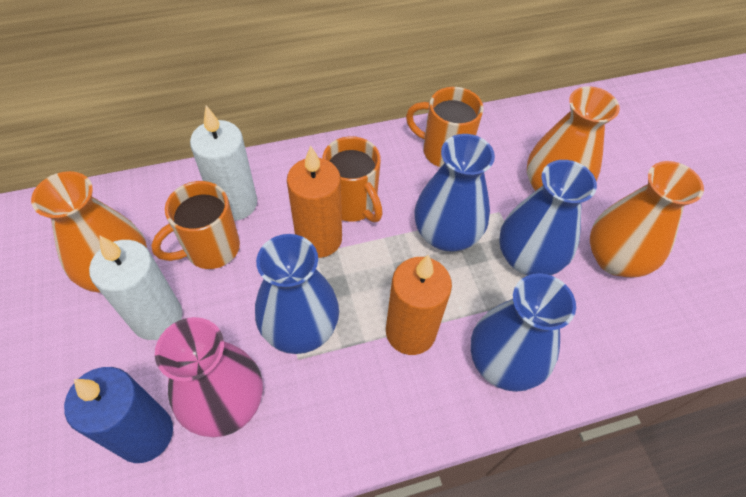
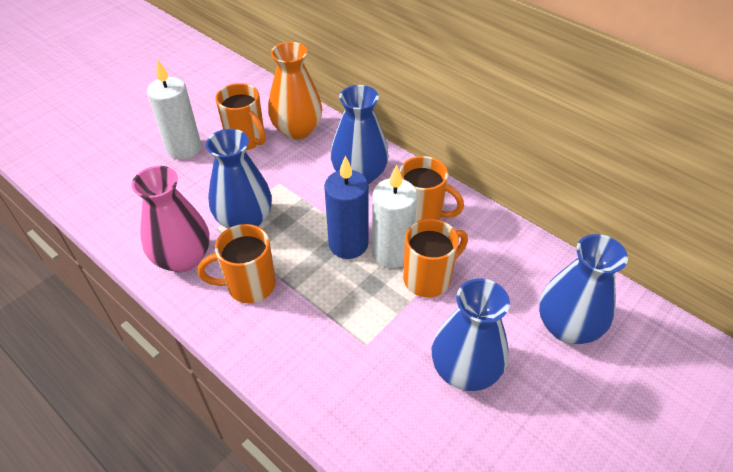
orange candle: 2 -> 0
orange mug: 3 -> 4
orange vase: 3 -> 1

